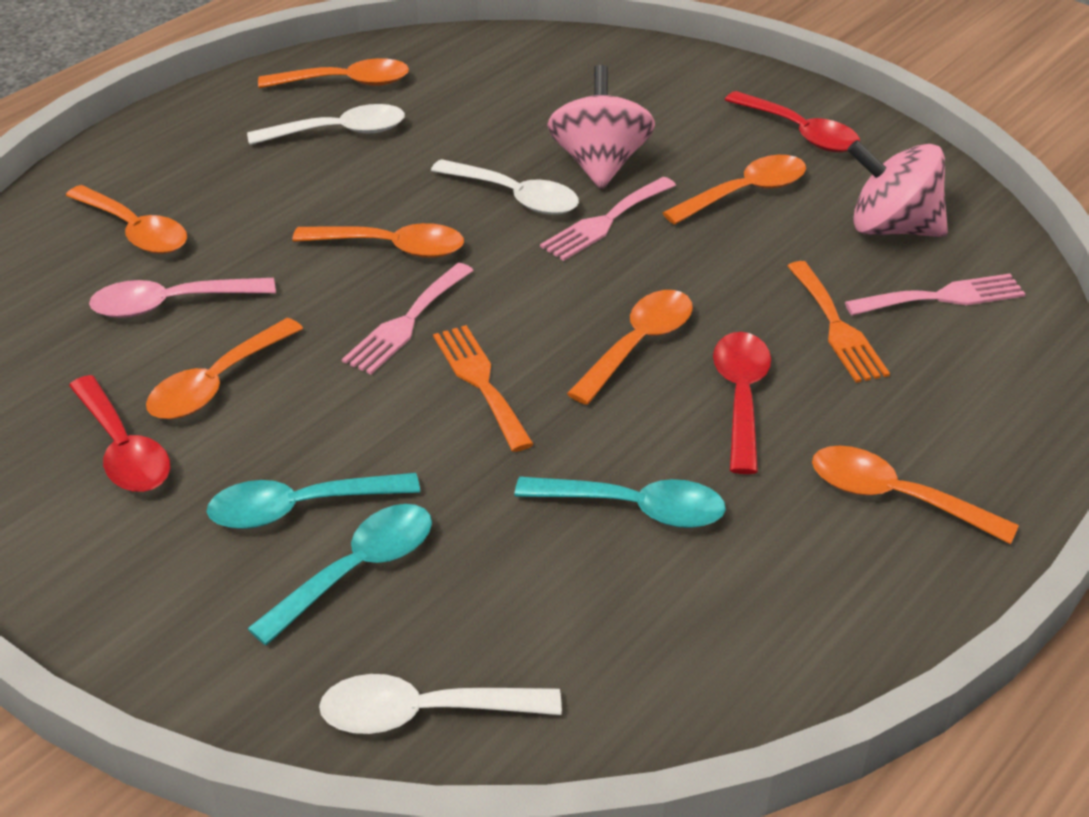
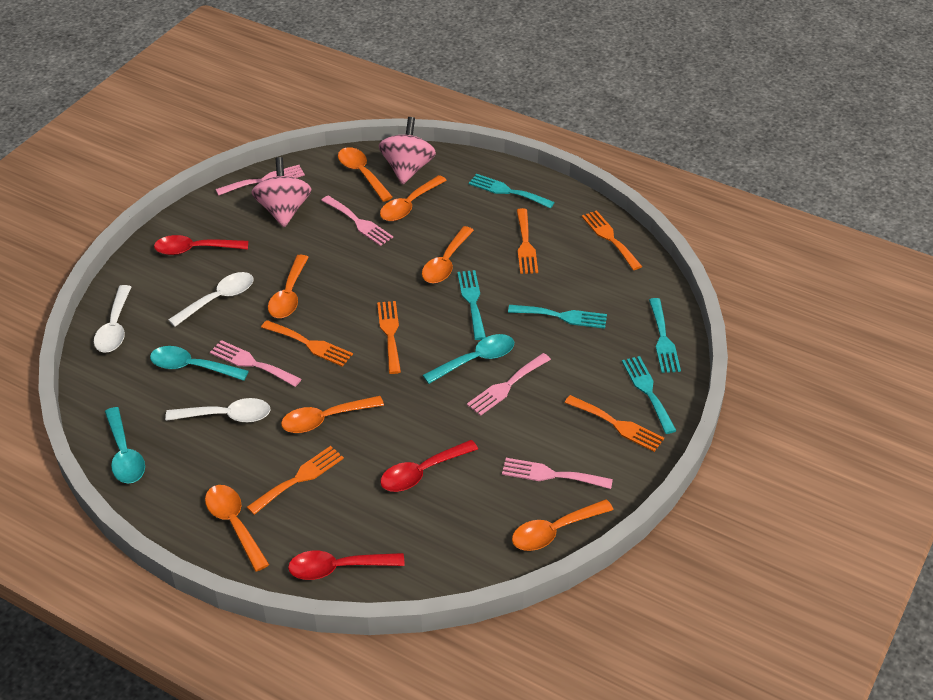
orange fork: 2 -> 6
pink fork: 3 -> 5
pink spoon: 1 -> 0
turquoise fork: 0 -> 5

